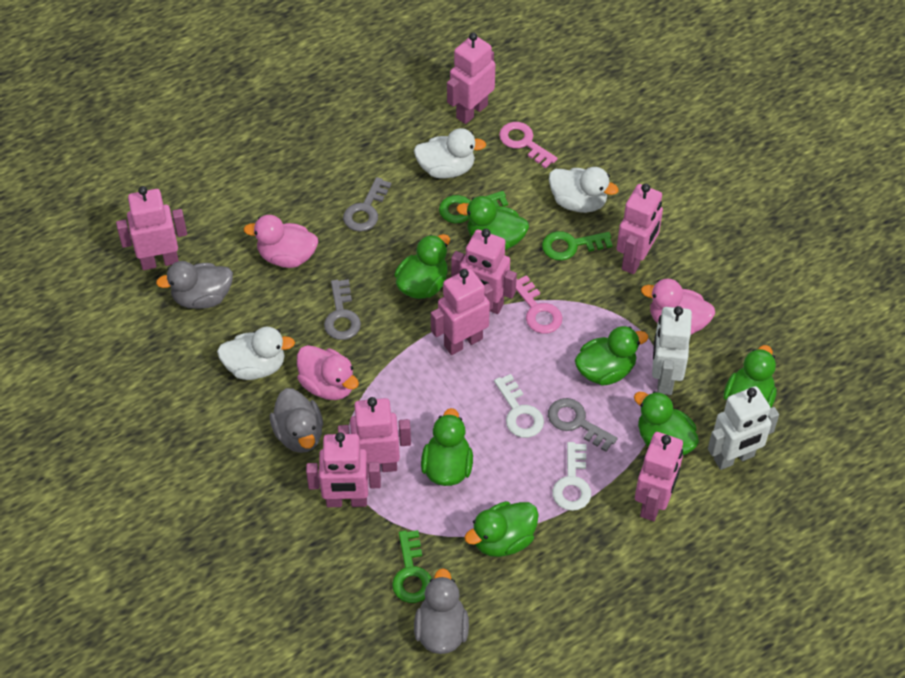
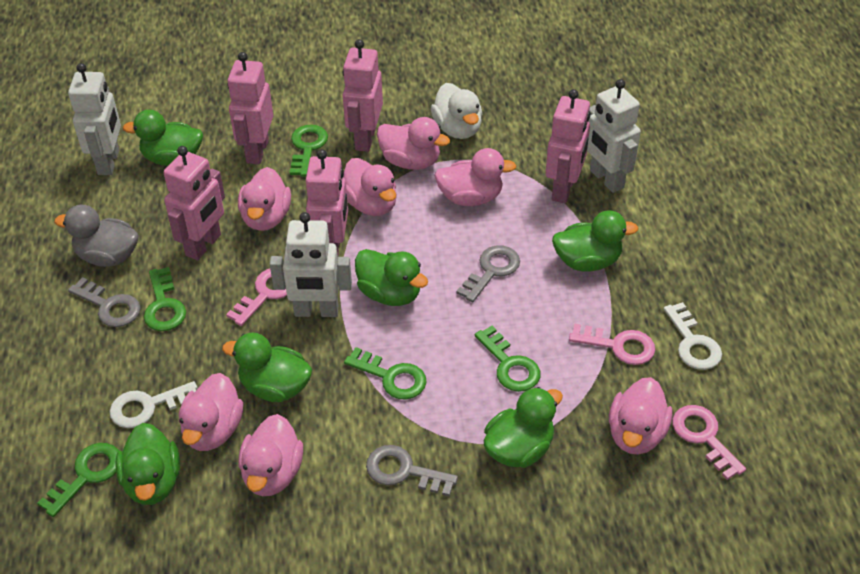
green duck: 7 -> 6
green key: 3 -> 5
grey duck: 3 -> 1
pink duck: 3 -> 7
pink key: 2 -> 3
pink robot: 8 -> 5
white duck: 3 -> 1
white robot: 2 -> 3

